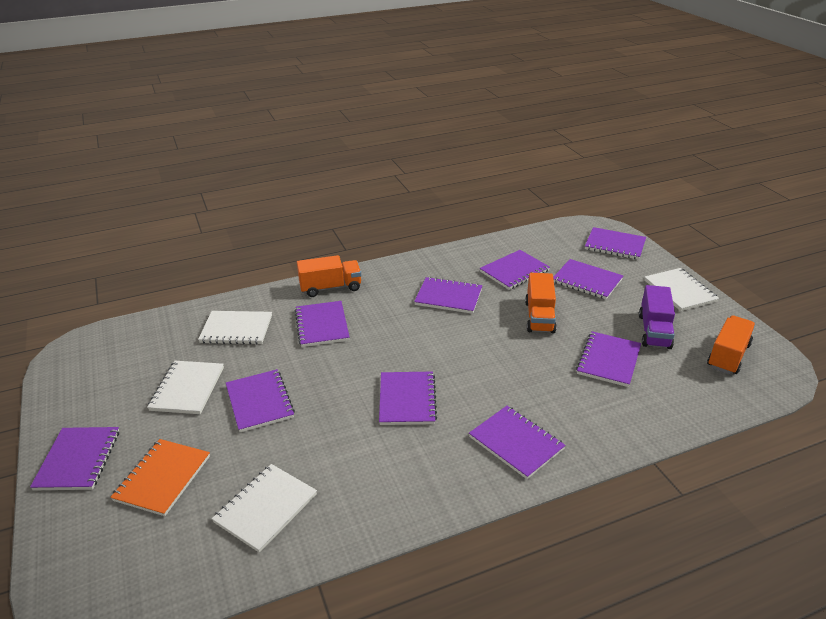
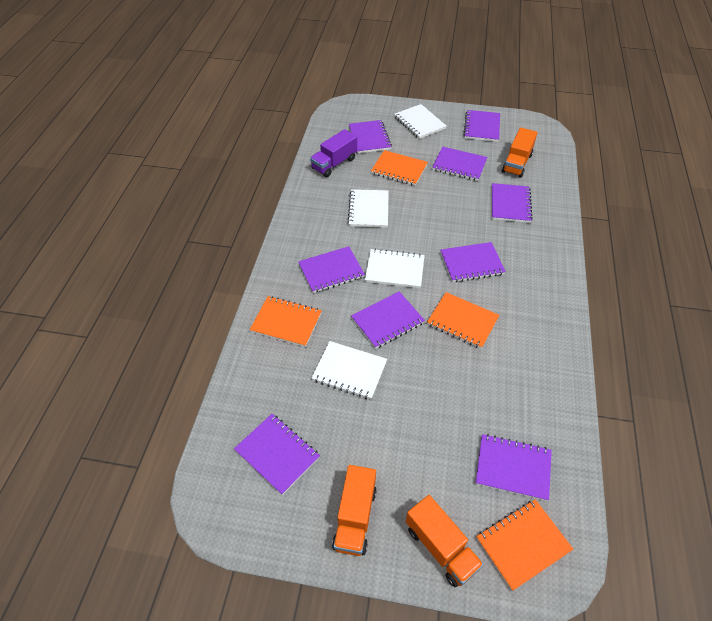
orange notebook: 1 -> 4
purple notebook: 10 -> 9

